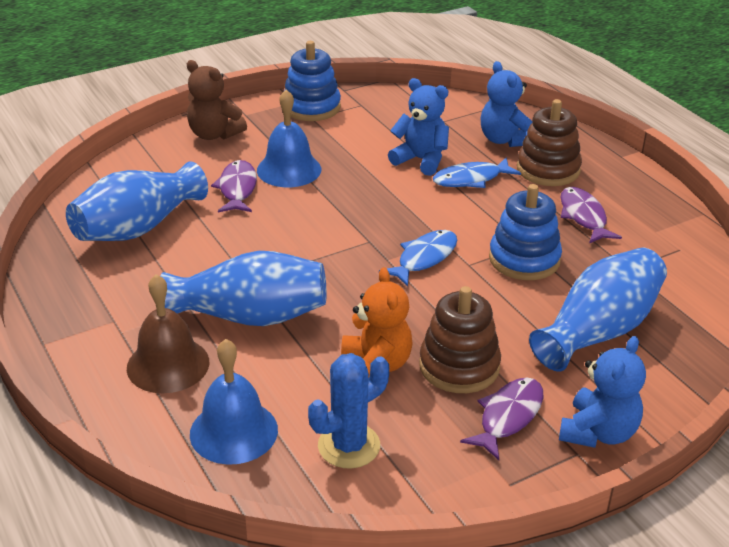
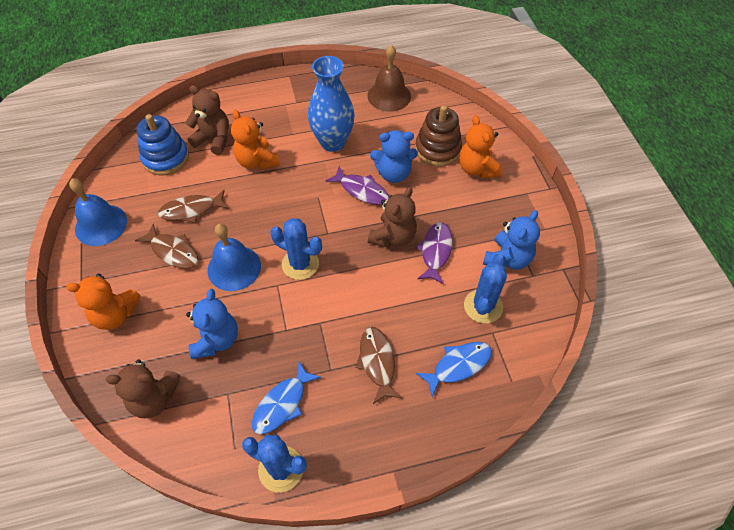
blue cactus: 1 -> 3
blue stacking toy: 2 -> 1
blue vase: 3 -> 1
brown fish: 0 -> 3
brown stacking toy: 2 -> 1
brown teddy bear: 1 -> 3
orange teddy bear: 1 -> 3
purple fish: 3 -> 2

